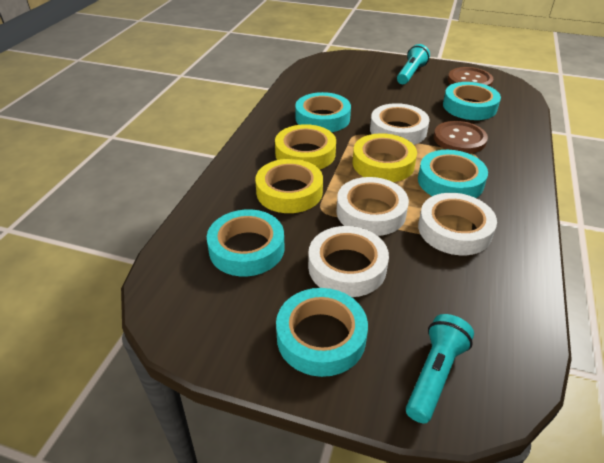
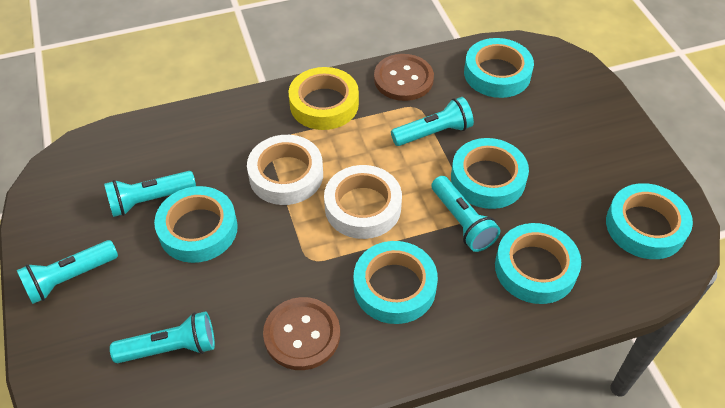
turquoise flashlight: 2 -> 5
turquoise tape: 5 -> 6
white tape: 4 -> 2
yellow tape: 3 -> 1

